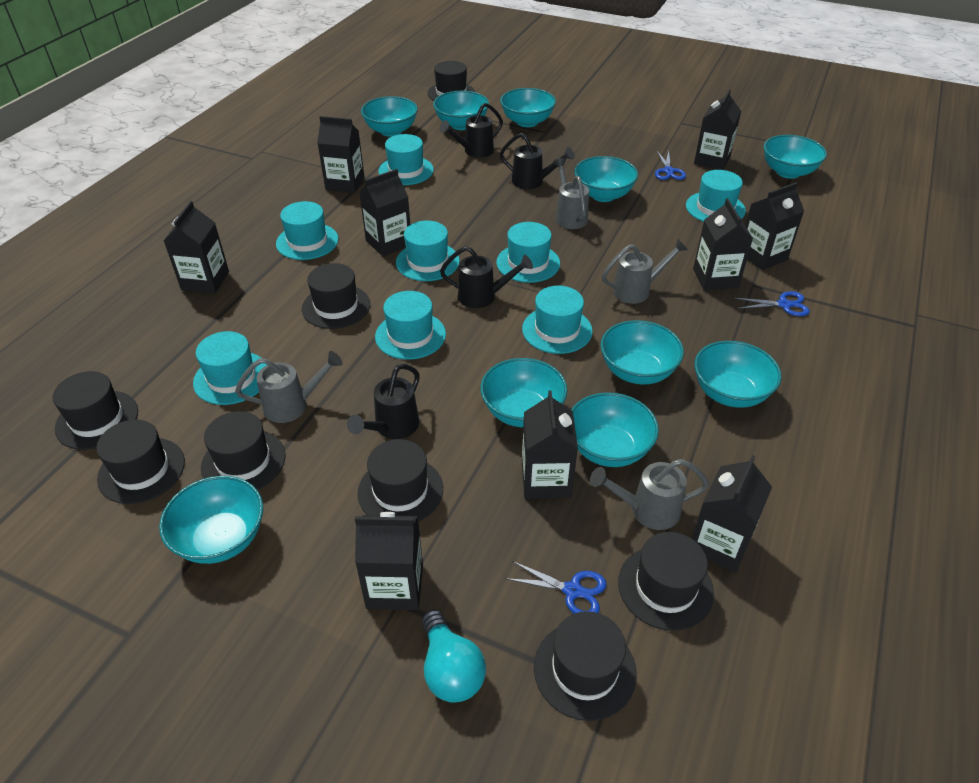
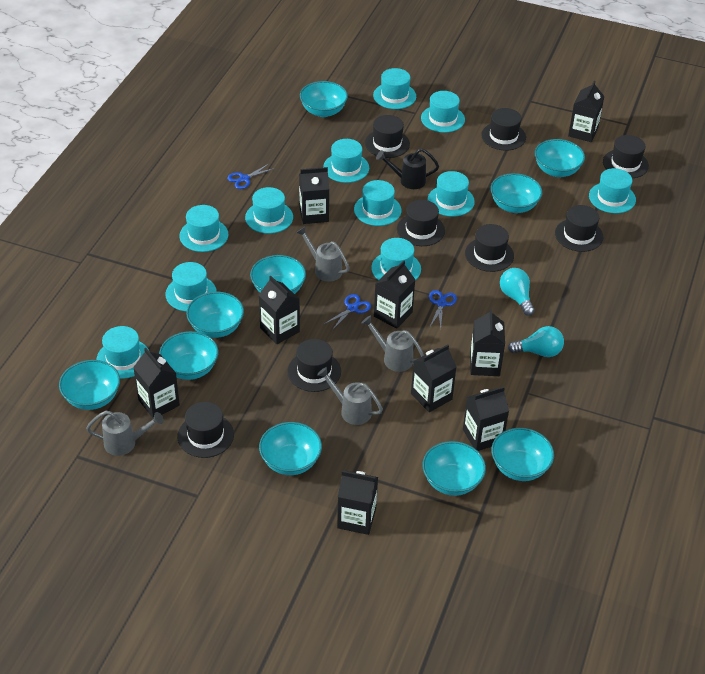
black watering can: 4 -> 1
turquoise hat: 8 -> 11
turquoise light bulb: 1 -> 2

